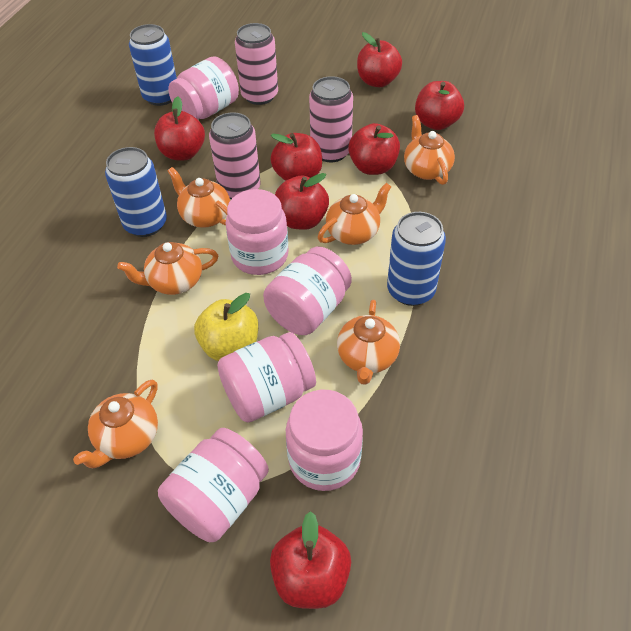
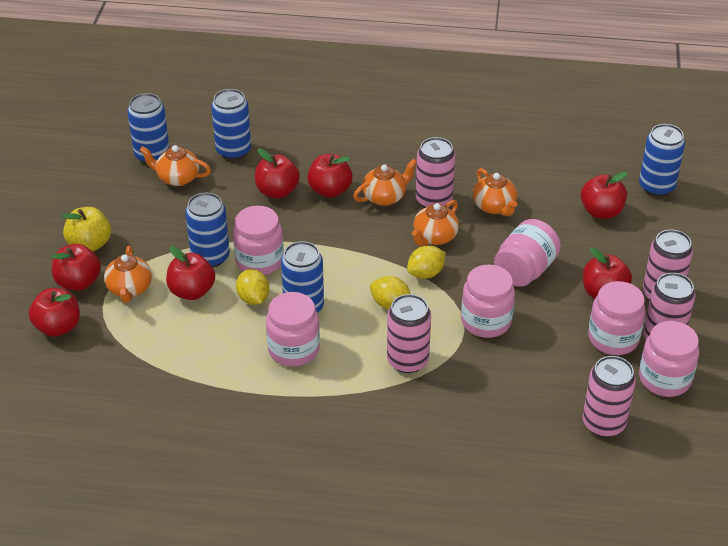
blue can: 3 -> 5
orange teapot: 6 -> 5
pink can: 3 -> 5
yellow lemon: 0 -> 3

